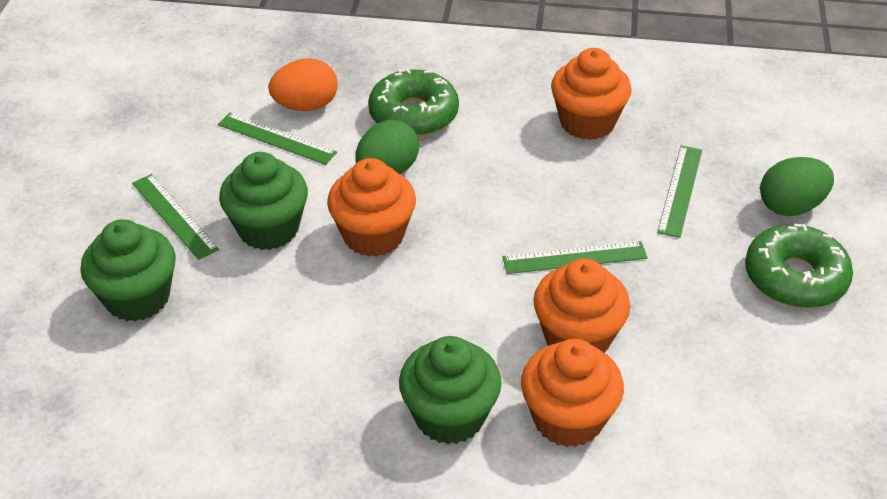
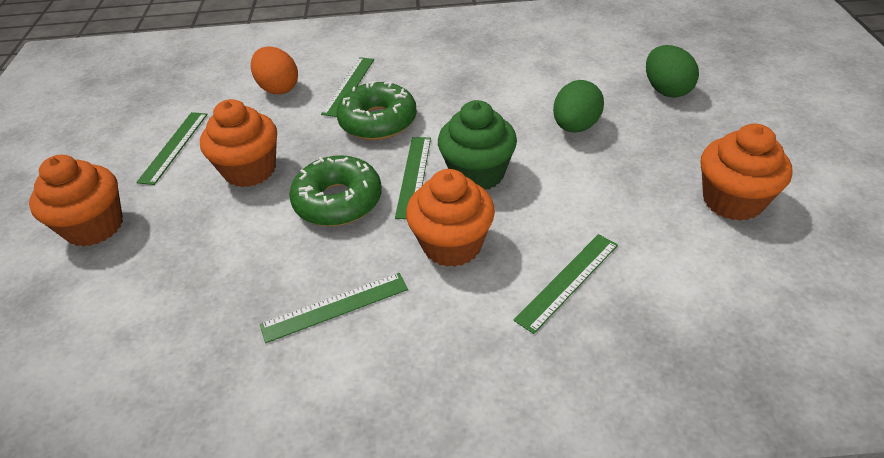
green cupcake: 3 -> 1
green ruler: 4 -> 5

